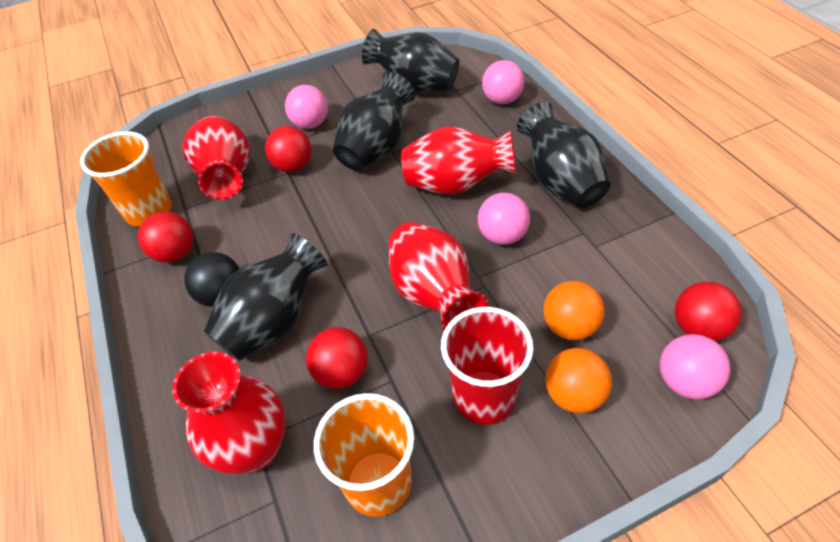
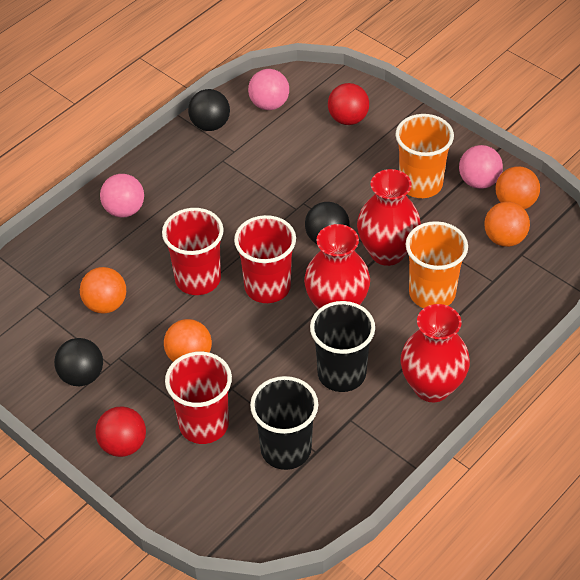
black ball: 1 -> 3
black cup: 0 -> 2
black vase: 4 -> 0
orange ball: 2 -> 4
pink ball: 4 -> 3
red ball: 4 -> 2
red cup: 1 -> 3
red vase: 4 -> 3

